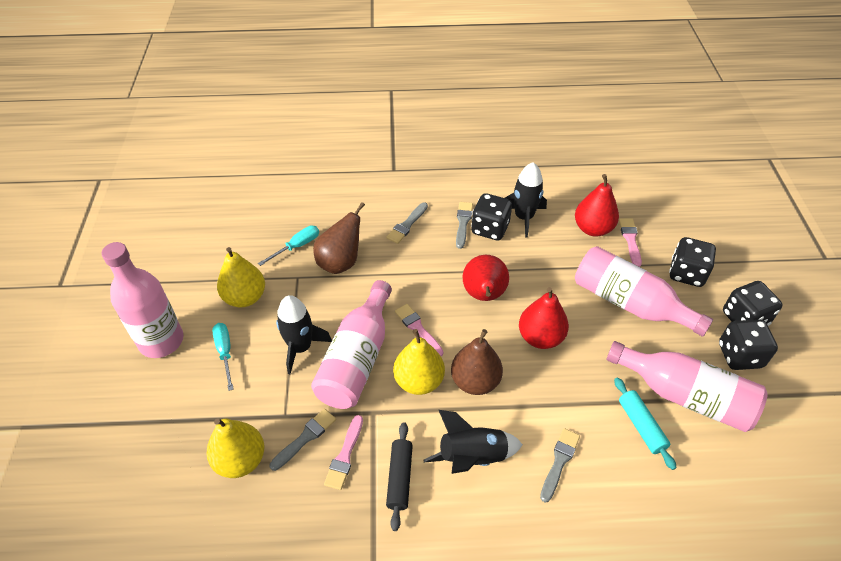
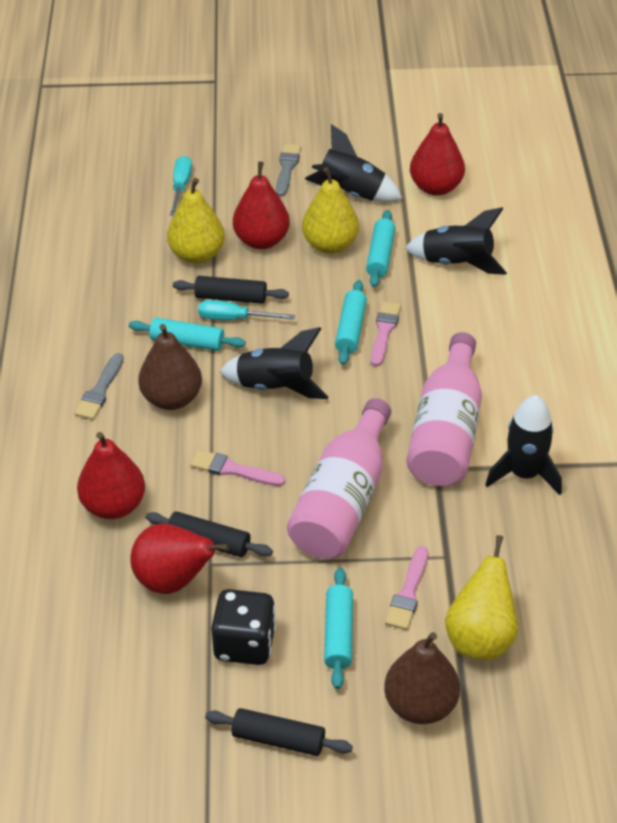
black dice: 4 -> 1
black rocket: 3 -> 4
black rolling pin: 1 -> 3
grey brush: 4 -> 2
pink bottle: 4 -> 2
red pear: 3 -> 4
turquoise rolling pin: 1 -> 4

